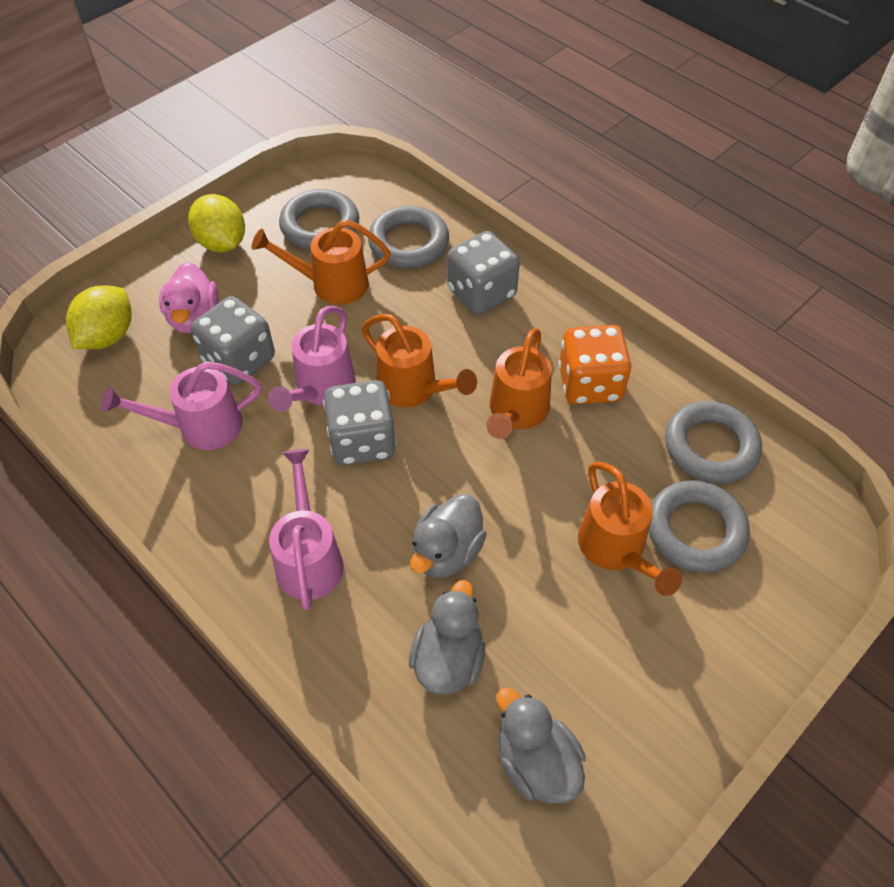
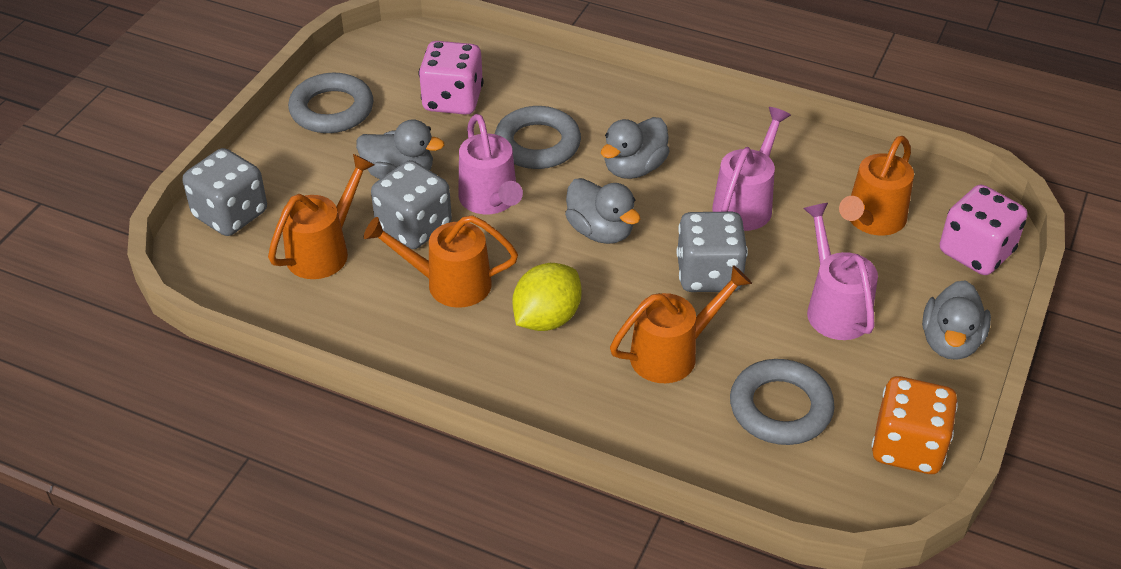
grey duck: 3 -> 4
grey ring: 4 -> 3
pink dice: 0 -> 2
pink duck: 1 -> 0
yellow lemon: 2 -> 1

